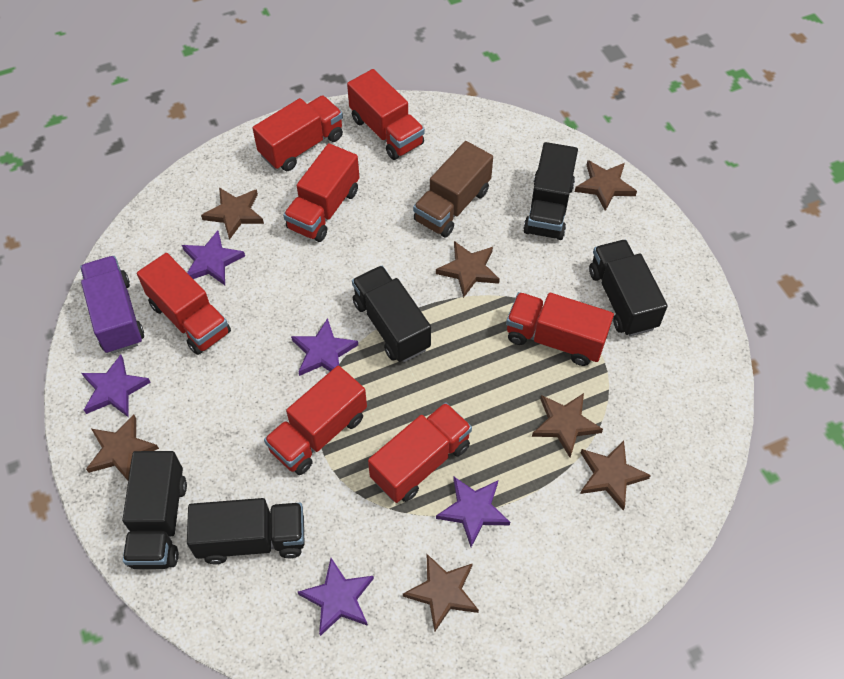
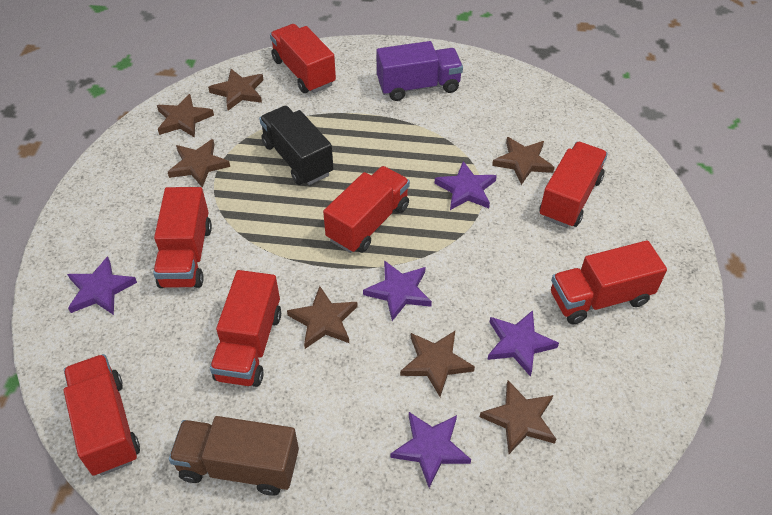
black truck: 5 -> 1

